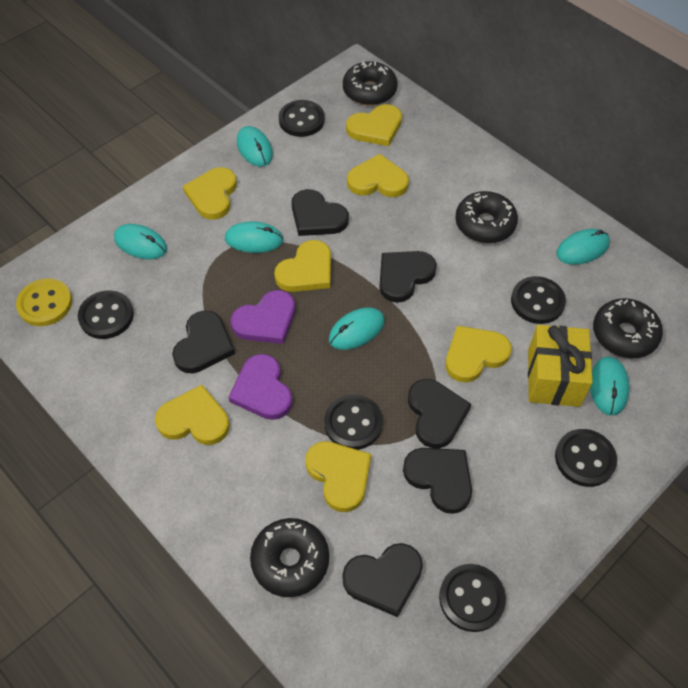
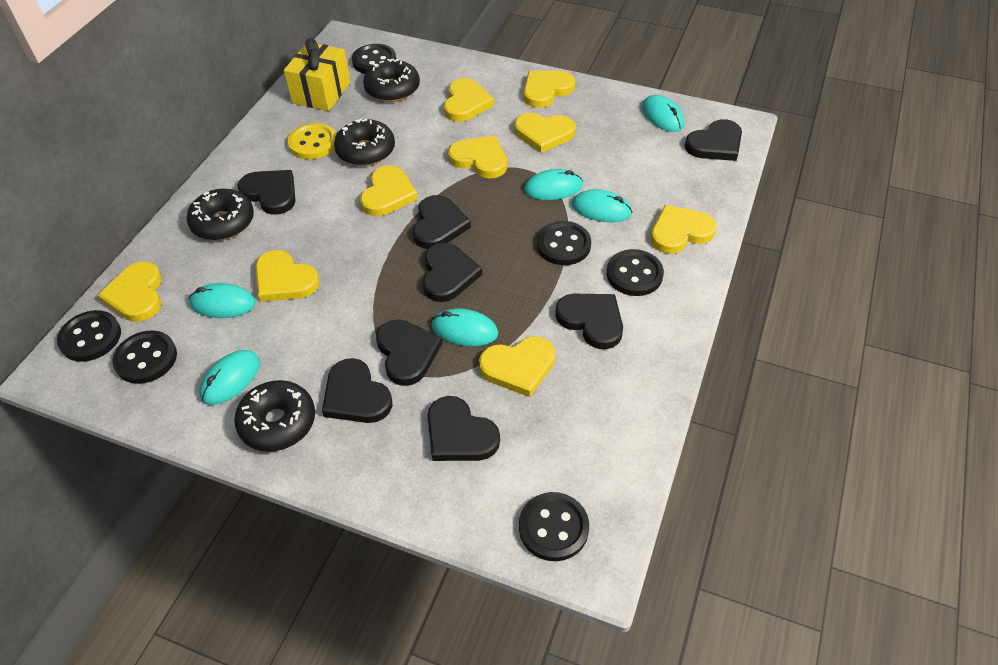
black heart: 6 -> 8
purple heart: 2 -> 0
yellow heart: 7 -> 9

